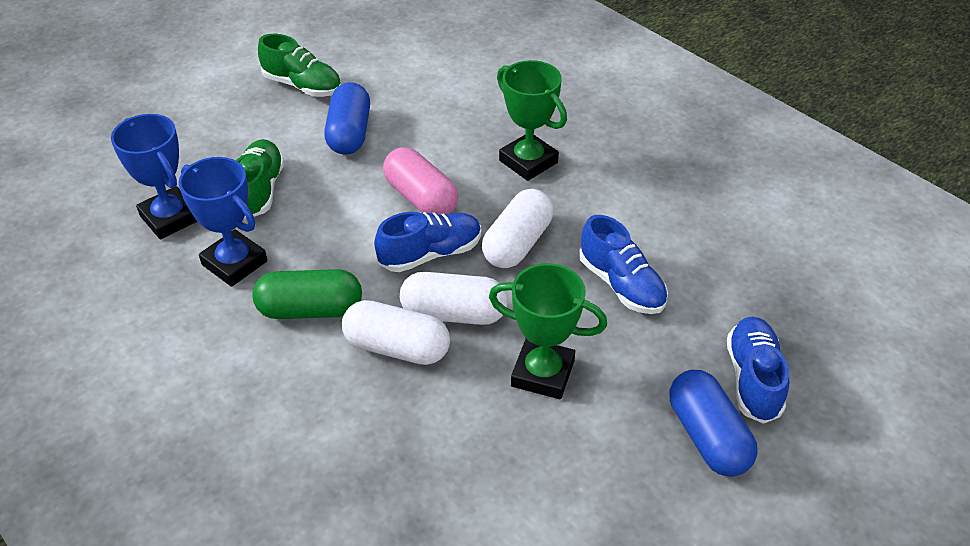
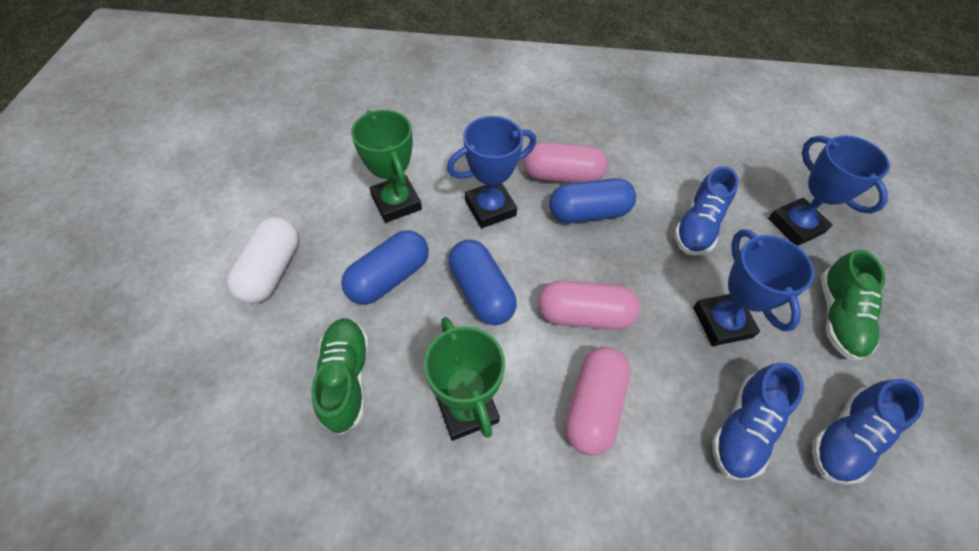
blue capsule: 2 -> 3
blue trophy: 2 -> 3
green capsule: 1 -> 0
pink capsule: 1 -> 3
white capsule: 3 -> 1

